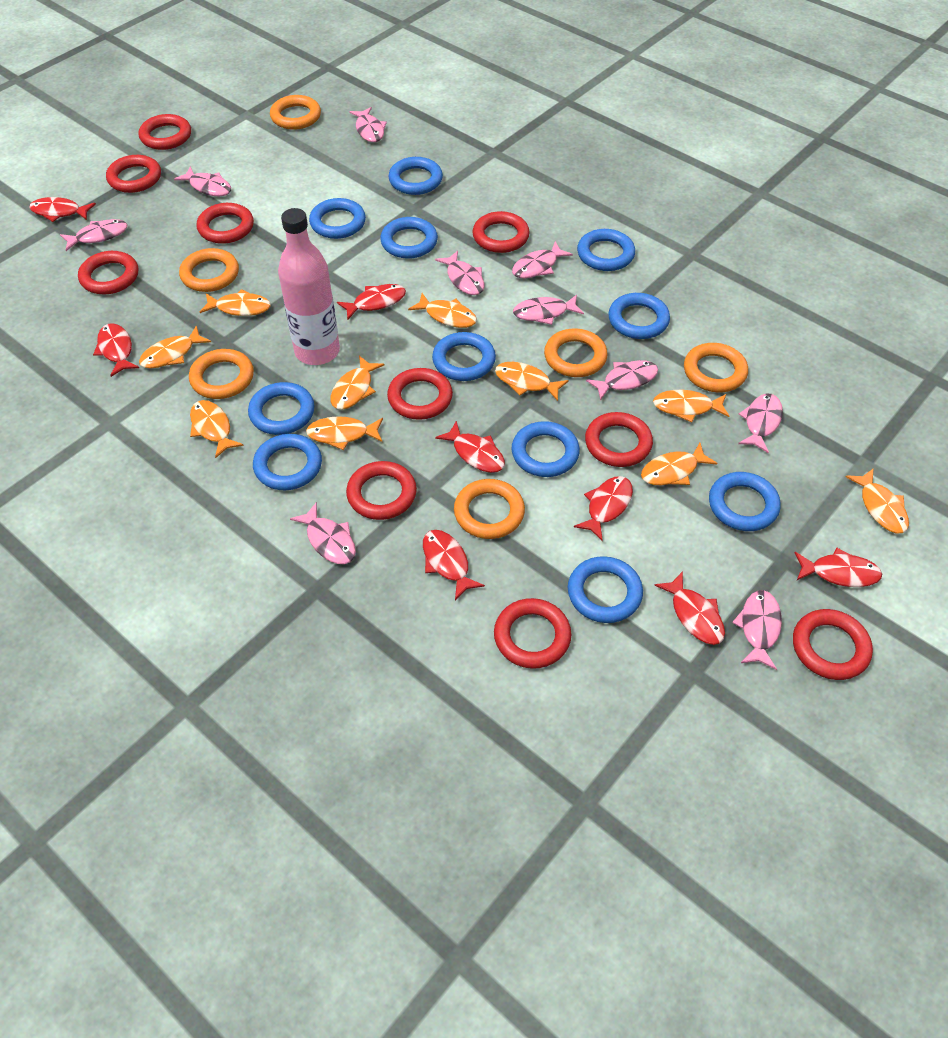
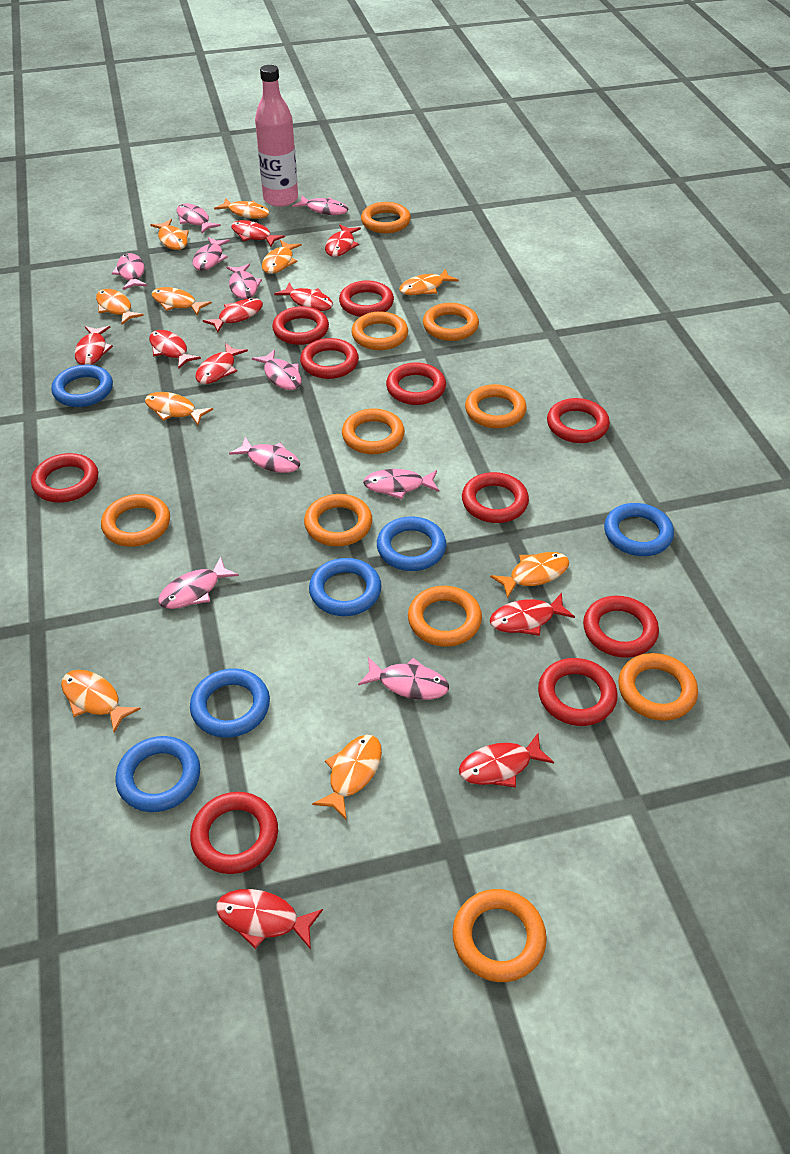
blue ring: 11 -> 6
orange ring: 6 -> 10
red fish: 8 -> 10

